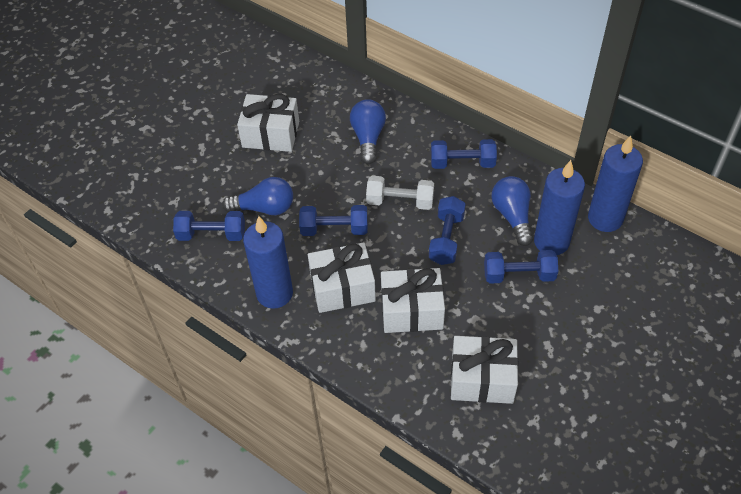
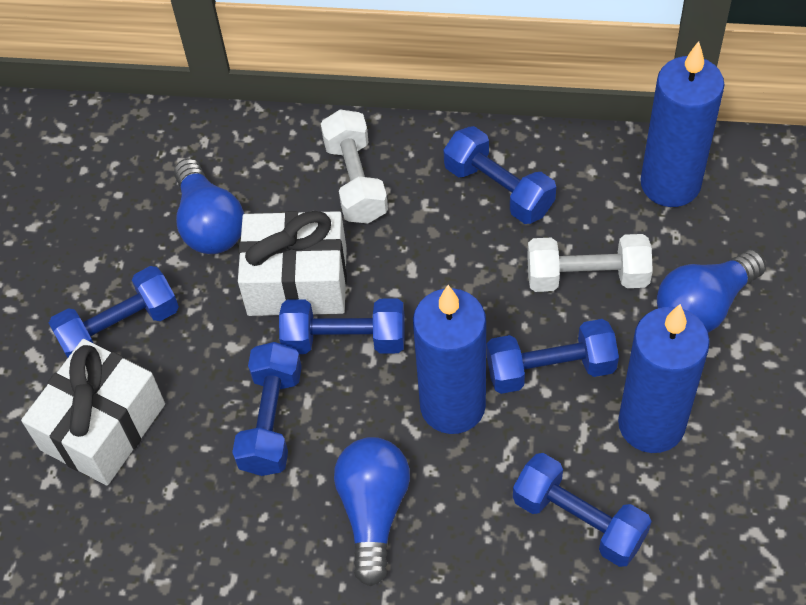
blue dumbbell: 5 -> 6
white dumbbell: 1 -> 2
white gift: 4 -> 2

